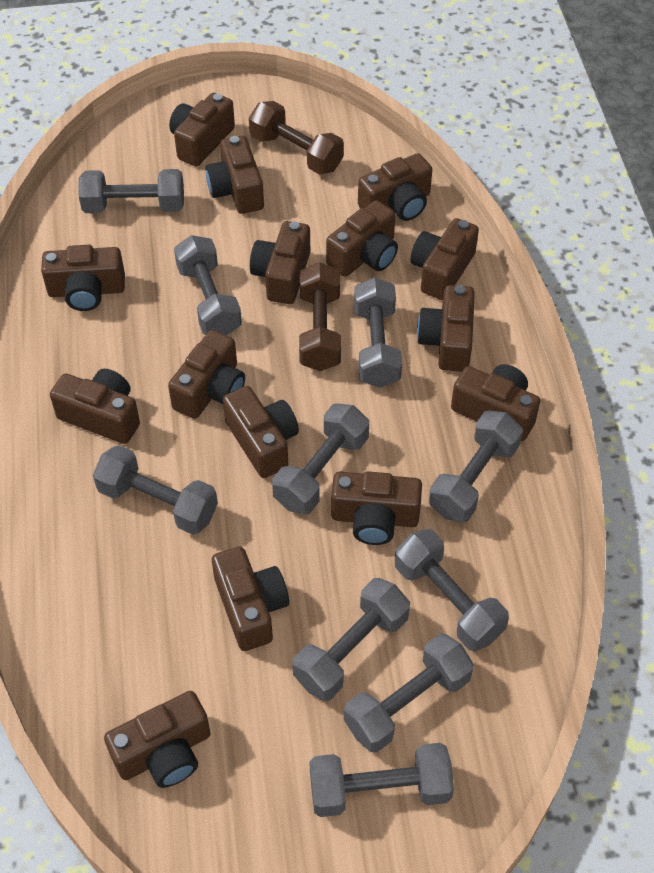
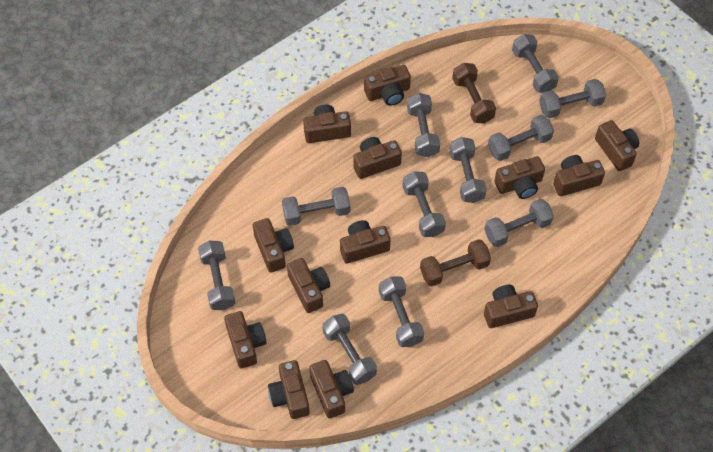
brown camera: 15 -> 13
grey dumbbell: 10 -> 11

